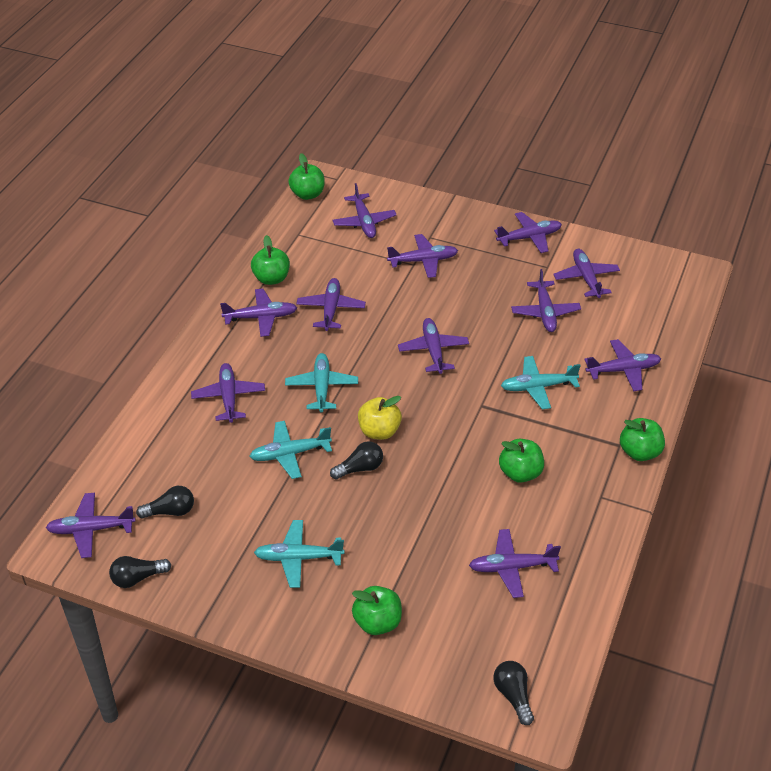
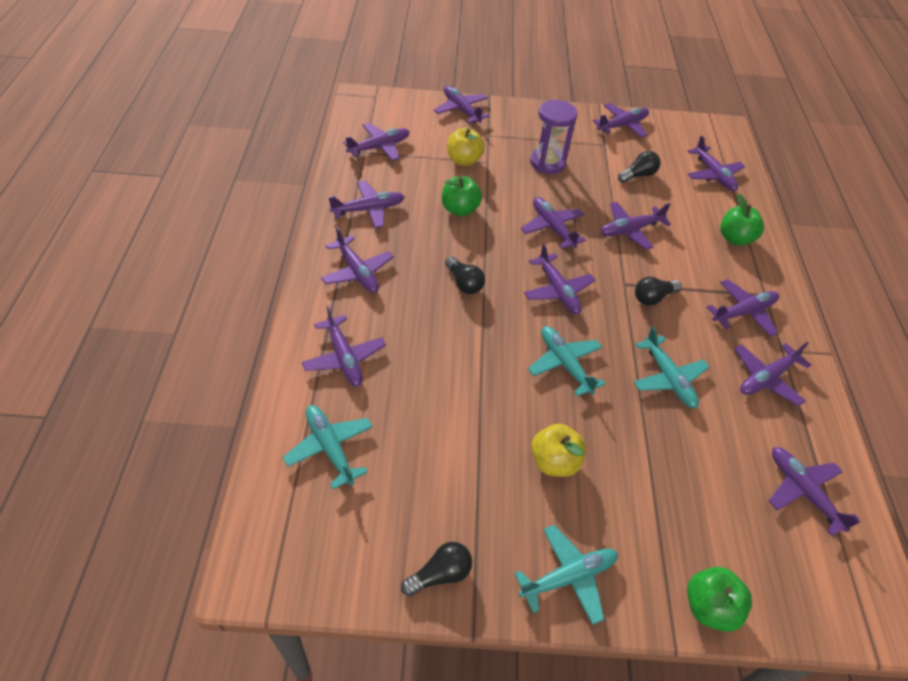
green apple: 5 -> 3
purple hourglass: 0 -> 1
purple plane: 12 -> 13
yellow apple: 1 -> 2

